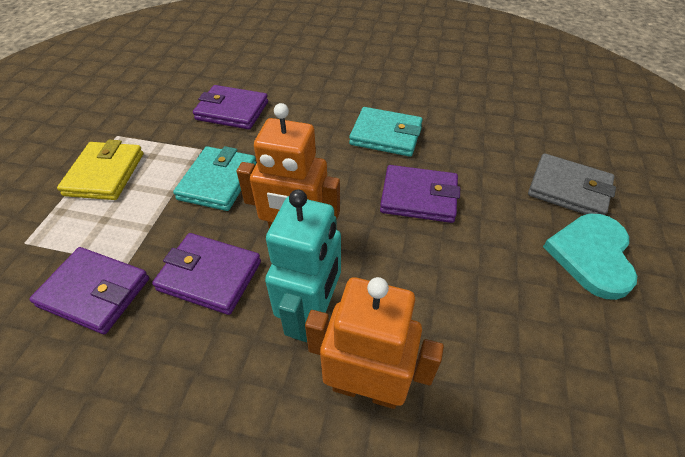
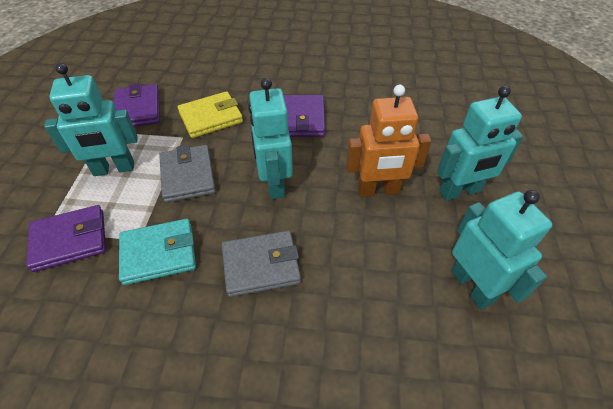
grey wallet: 1 -> 2
orange robot: 2 -> 1
purple wallet: 4 -> 3
turquoise heart: 1 -> 0
turquoise robot: 1 -> 4
turquoise wallet: 2 -> 1

